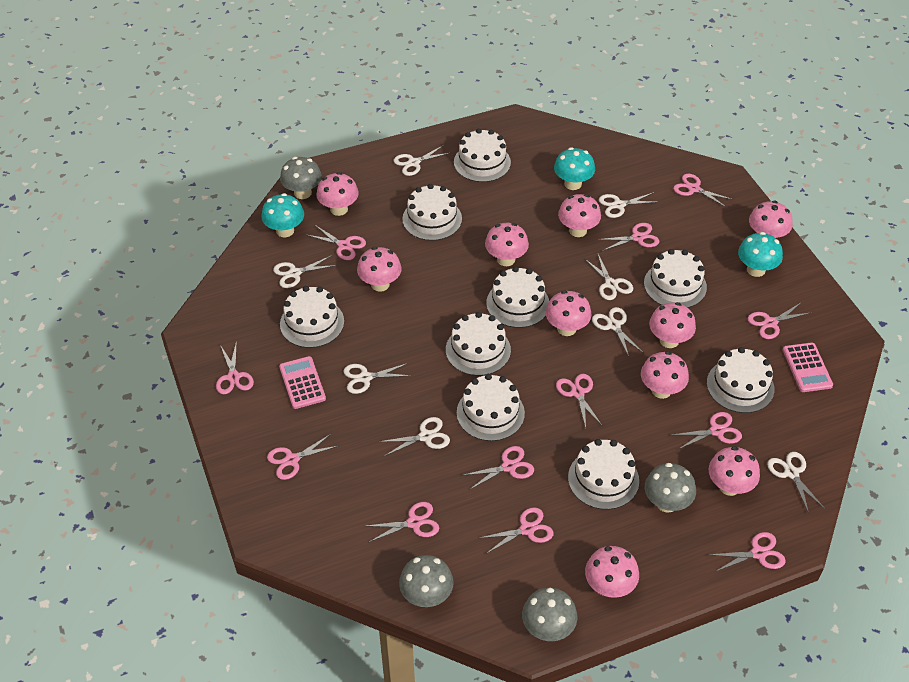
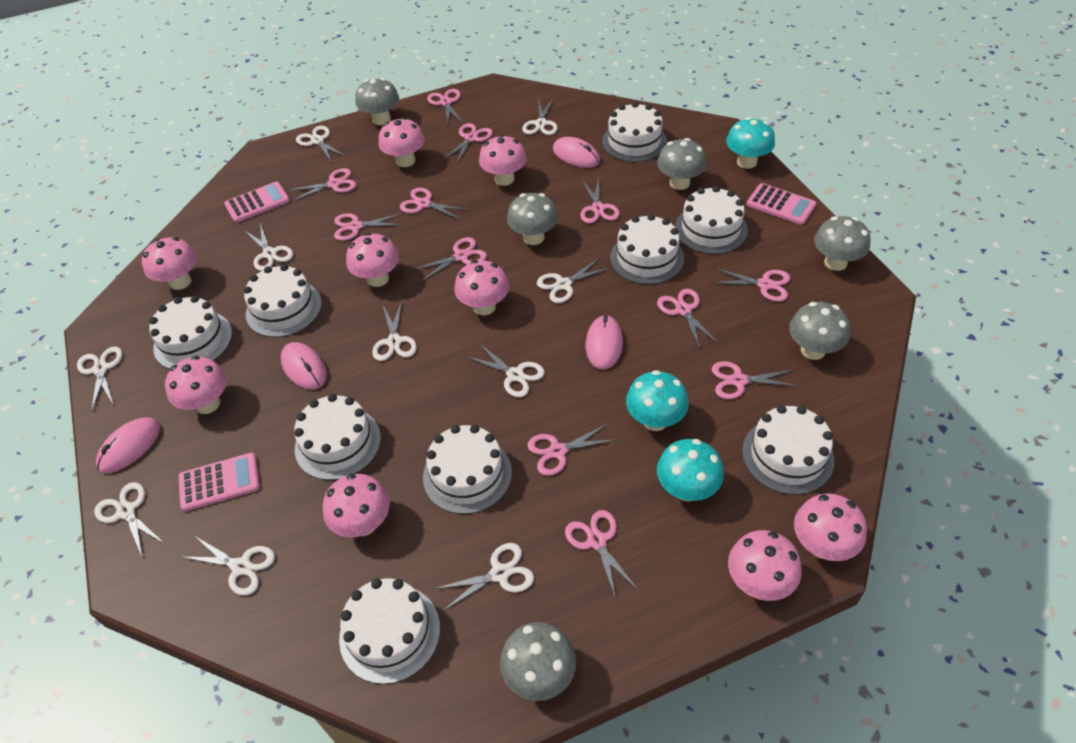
grey mushroom: 4 -> 6
pink calculator: 2 -> 3
pink mouse: 0 -> 4
pink mushroom: 10 -> 9
white scissors: 8 -> 10

